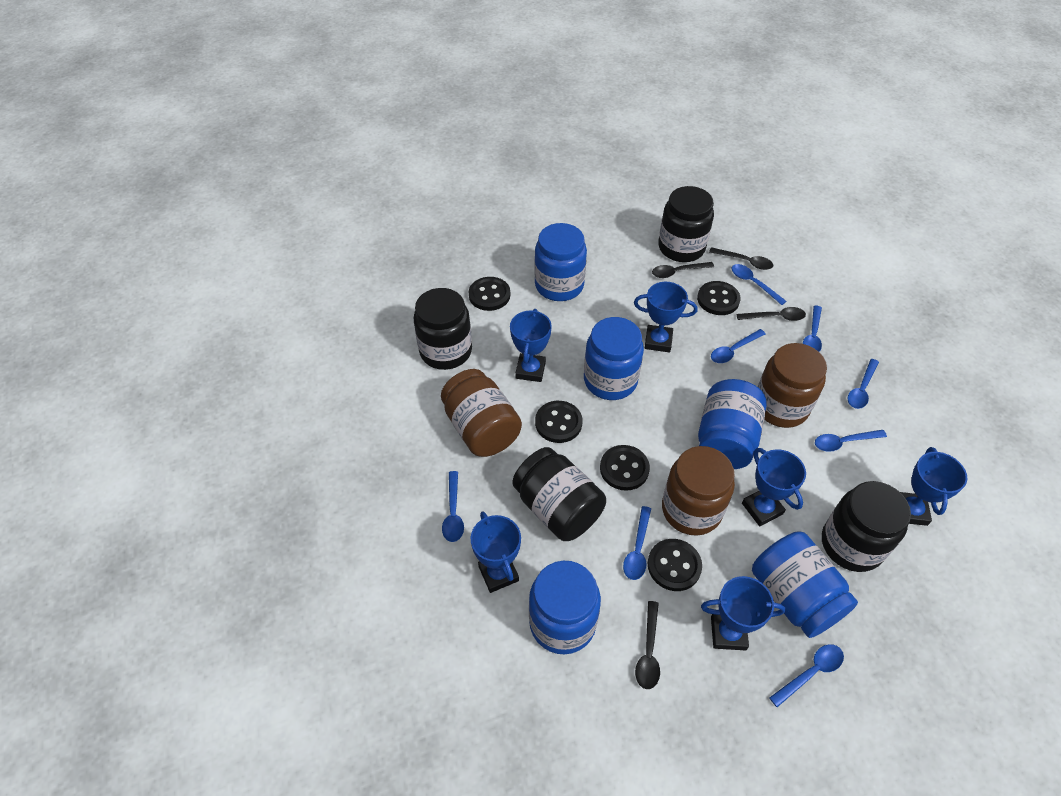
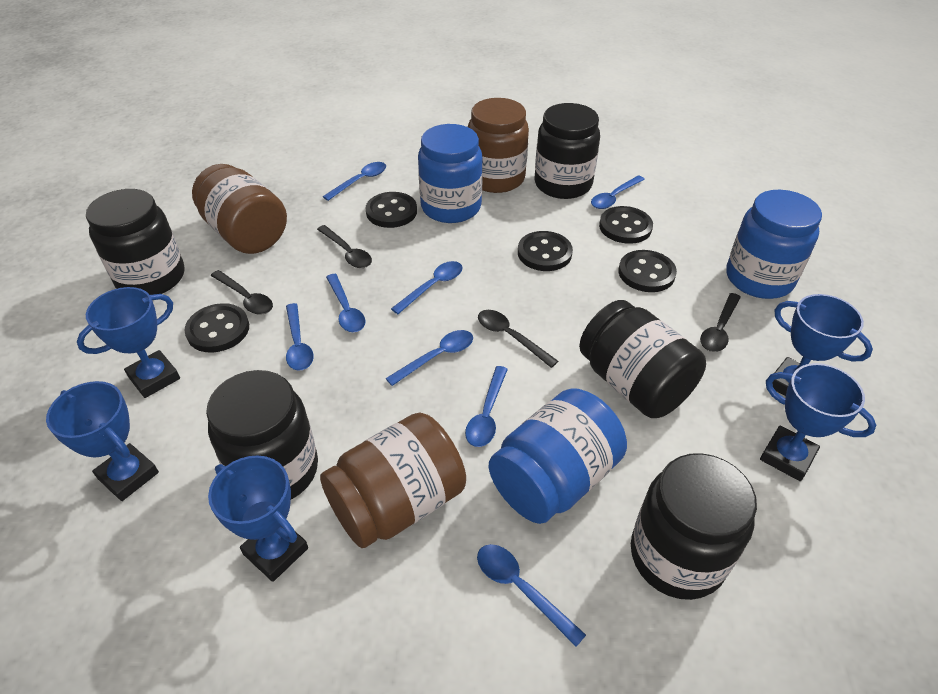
black jar: 4 -> 5
blue jar: 5 -> 3
blue trophy: 6 -> 5

